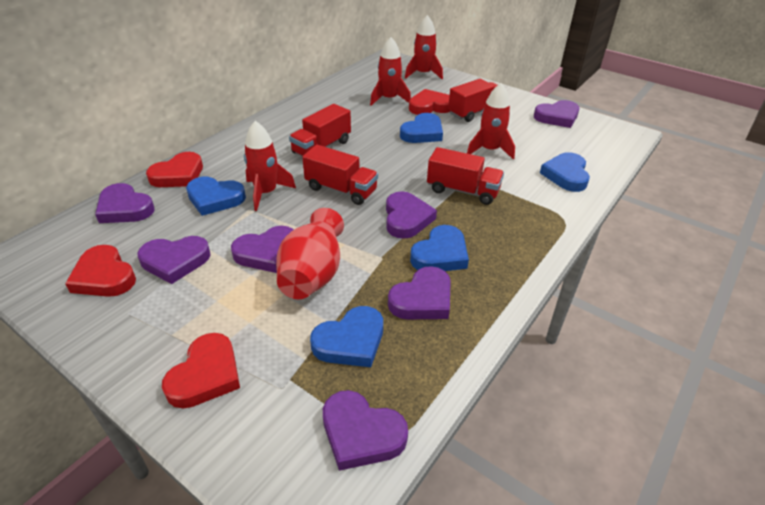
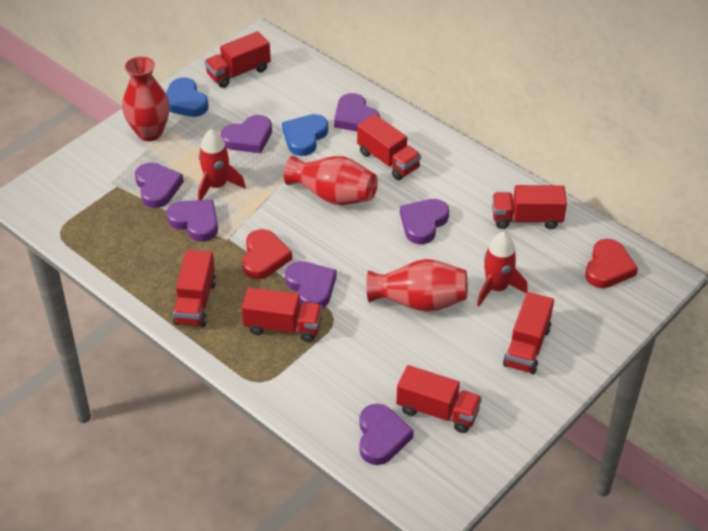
blue heart: 5 -> 2
red heart: 4 -> 2
red rocket: 4 -> 2
red truck: 4 -> 7
red vase: 1 -> 3

